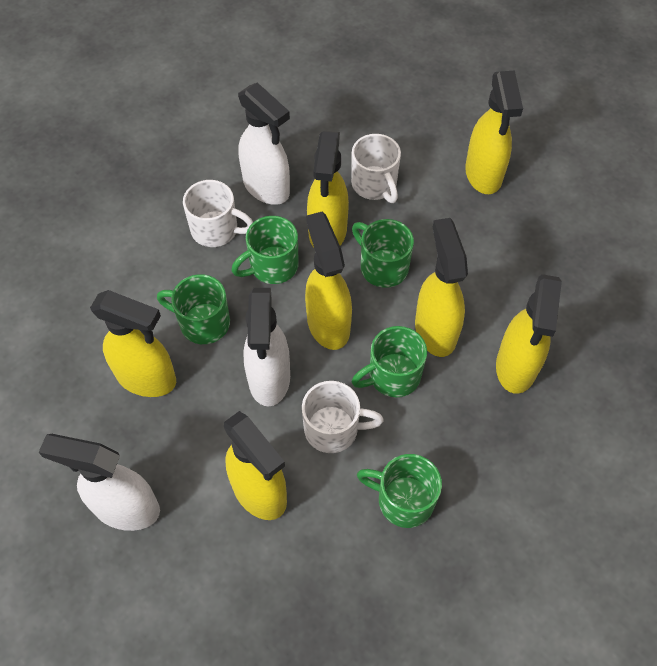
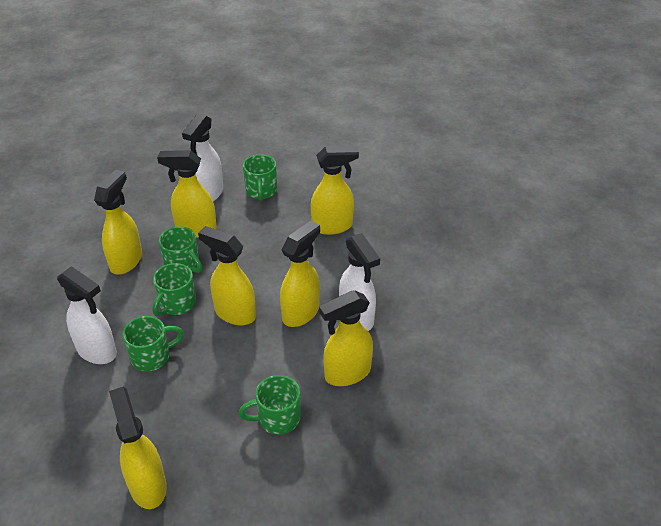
white mug: 3 -> 0

